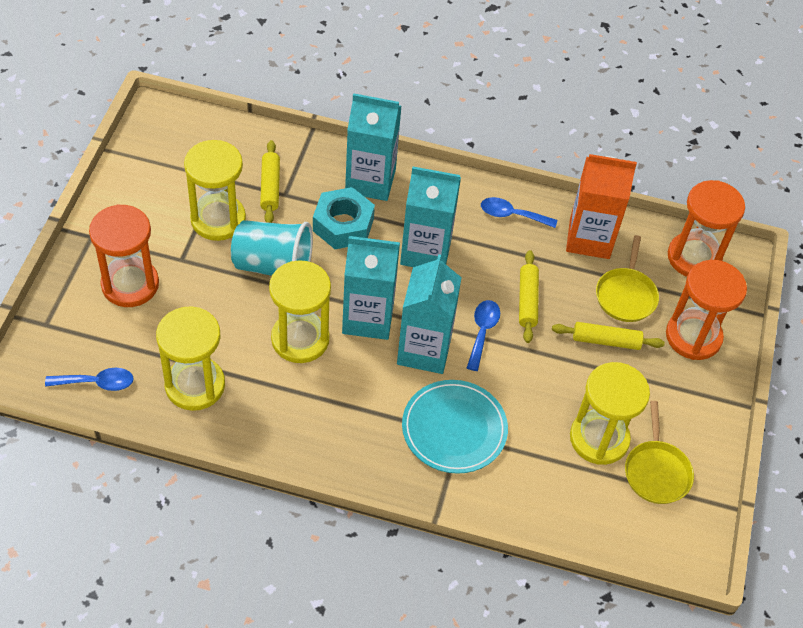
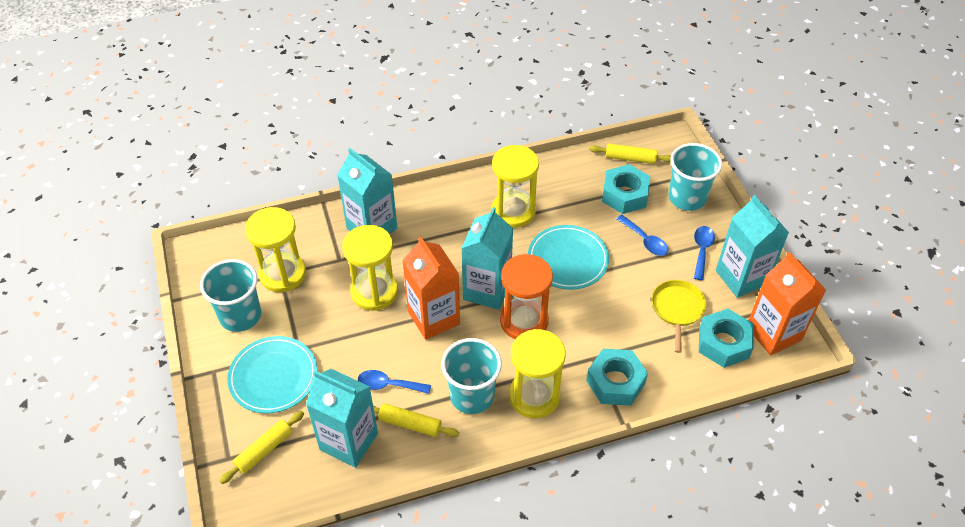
orange carton: 1 -> 2
orange hourglass: 3 -> 1
turquoise cup: 1 -> 3
turquoise nut: 1 -> 3
turquoise plate: 1 -> 2
yellow pan: 2 -> 1

